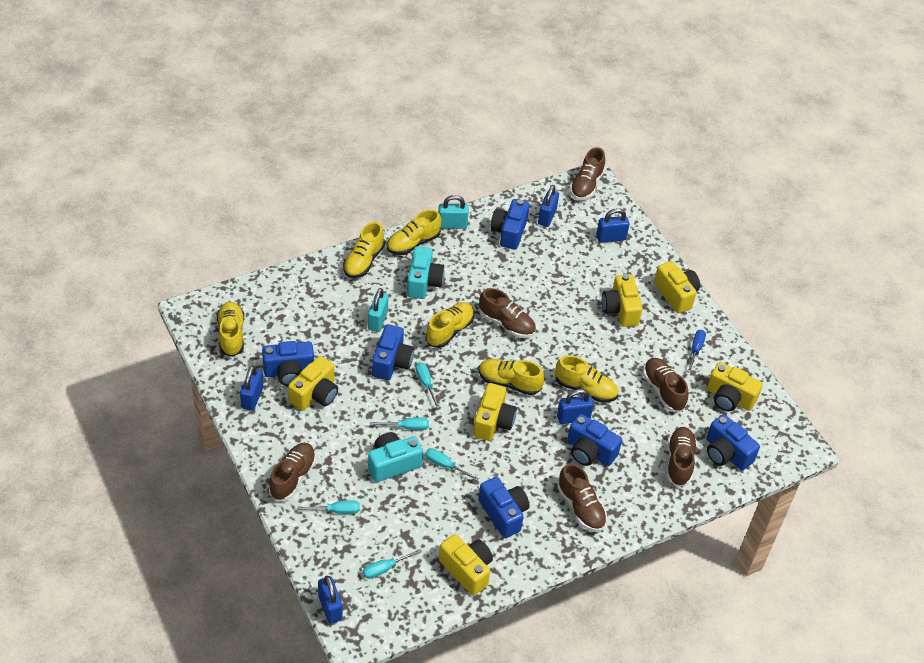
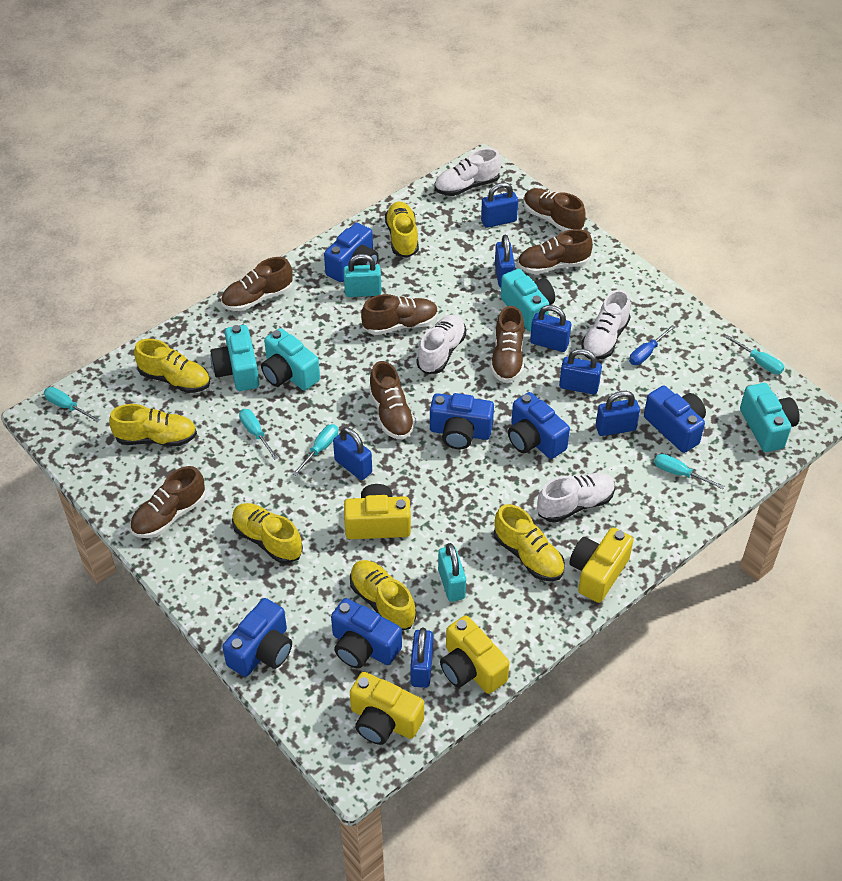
blue padlock: 5 -> 7
brown shoe: 6 -> 7
turquoise camera: 2 -> 4
white shoe: 0 -> 4
yellow camera: 6 -> 4

